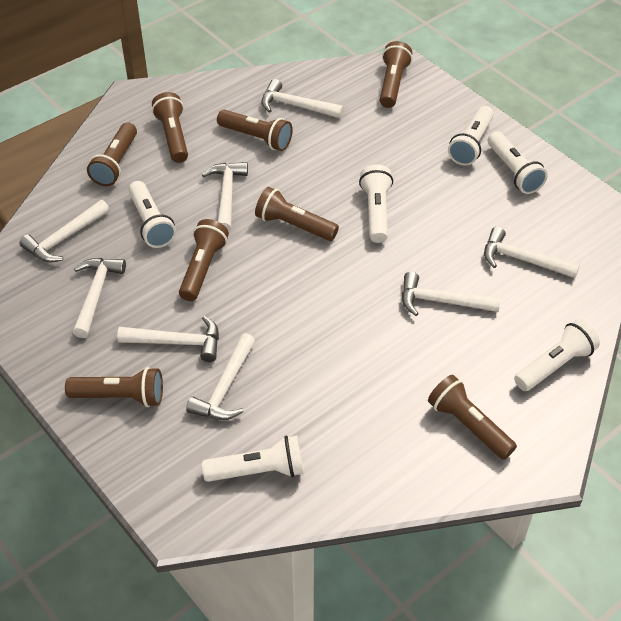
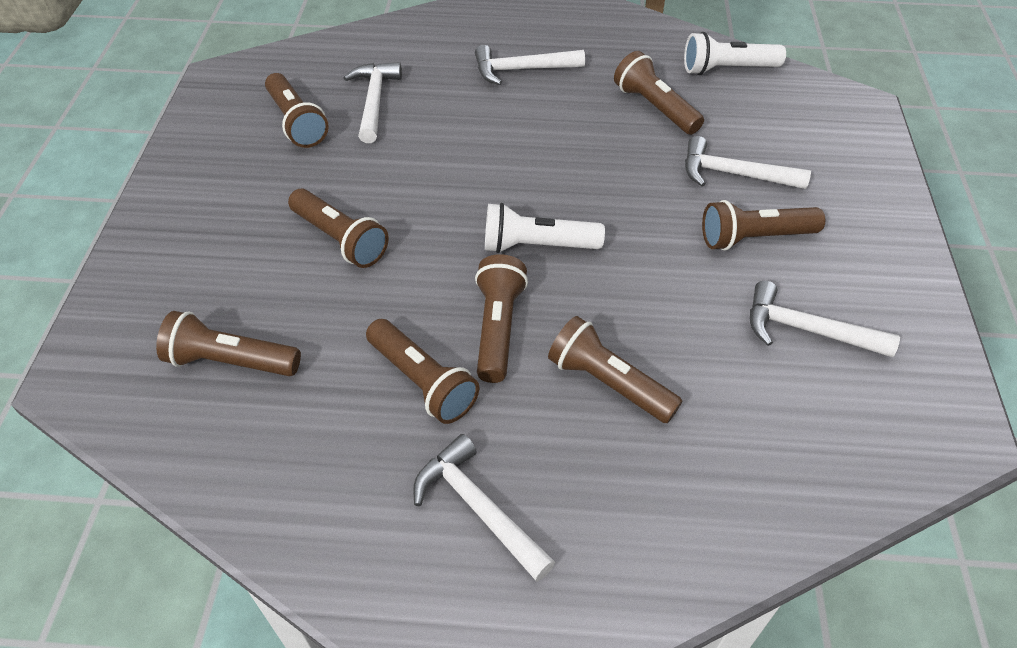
white flashlight: 6 -> 2
white hammer: 8 -> 5

